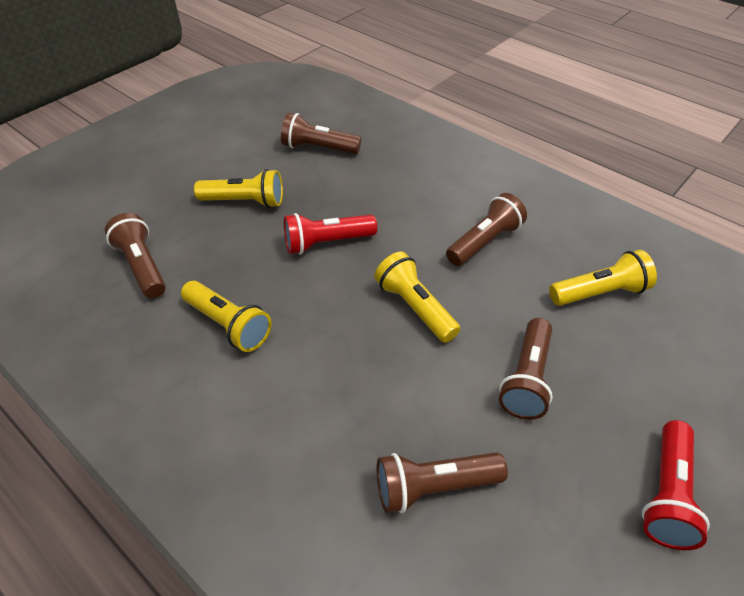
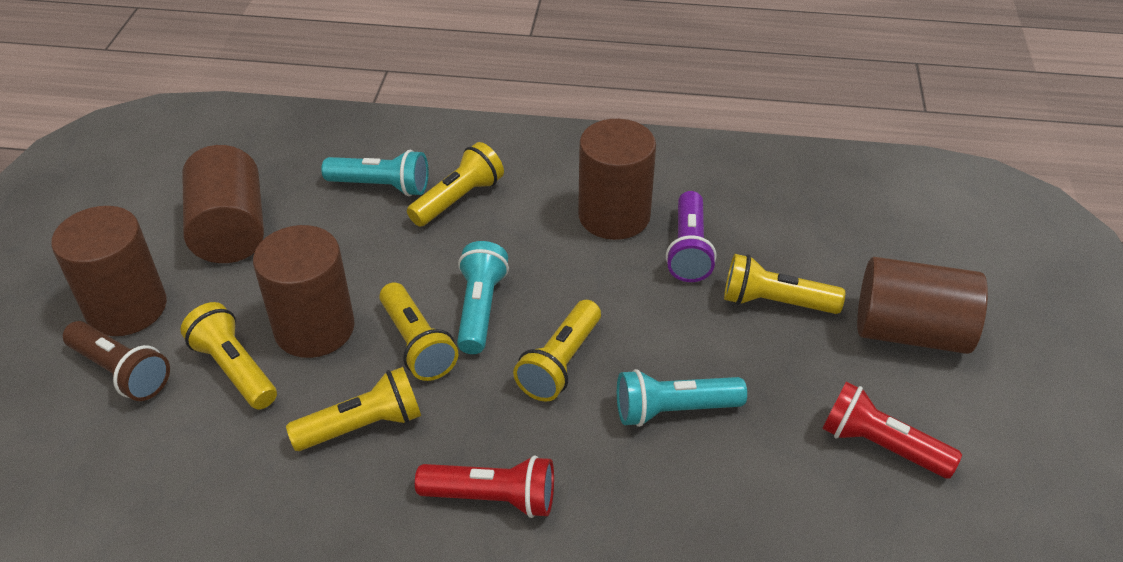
brown cylinder: 0 -> 5
brown flashlight: 5 -> 1
purple flashlight: 0 -> 1
turquoise flashlight: 0 -> 3
yellow flashlight: 4 -> 6

